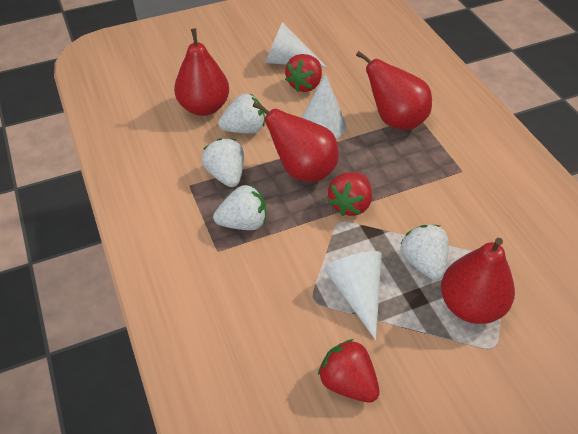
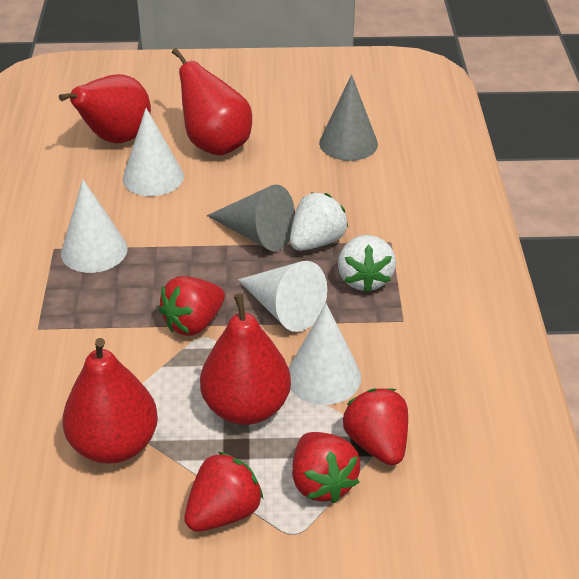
grey cone: 0 -> 2
red strawberry: 3 -> 4
white cone: 3 -> 4
white strawberry: 4 -> 2

